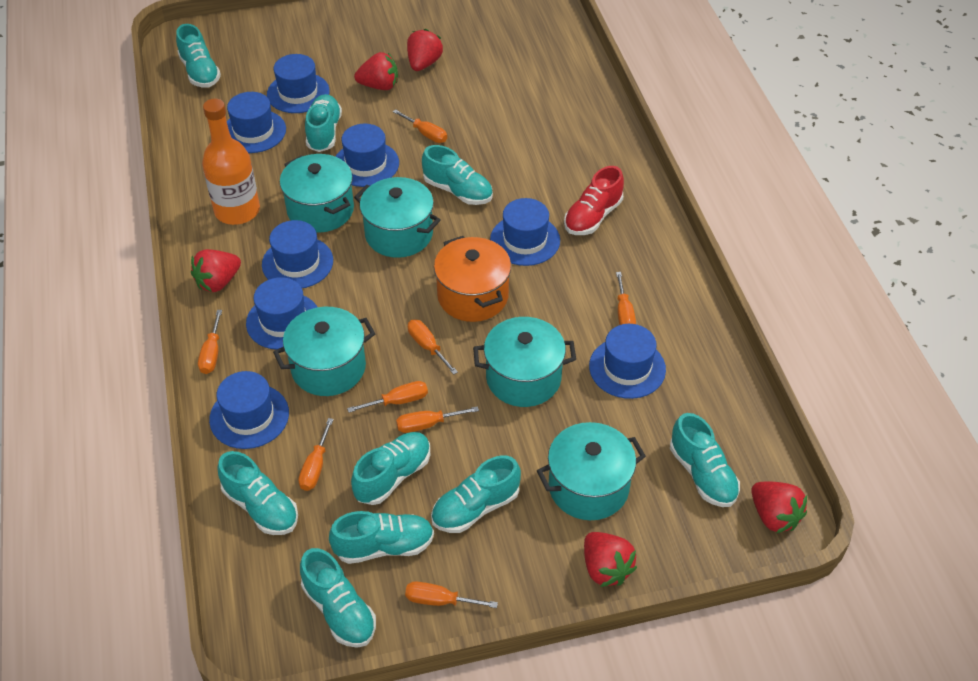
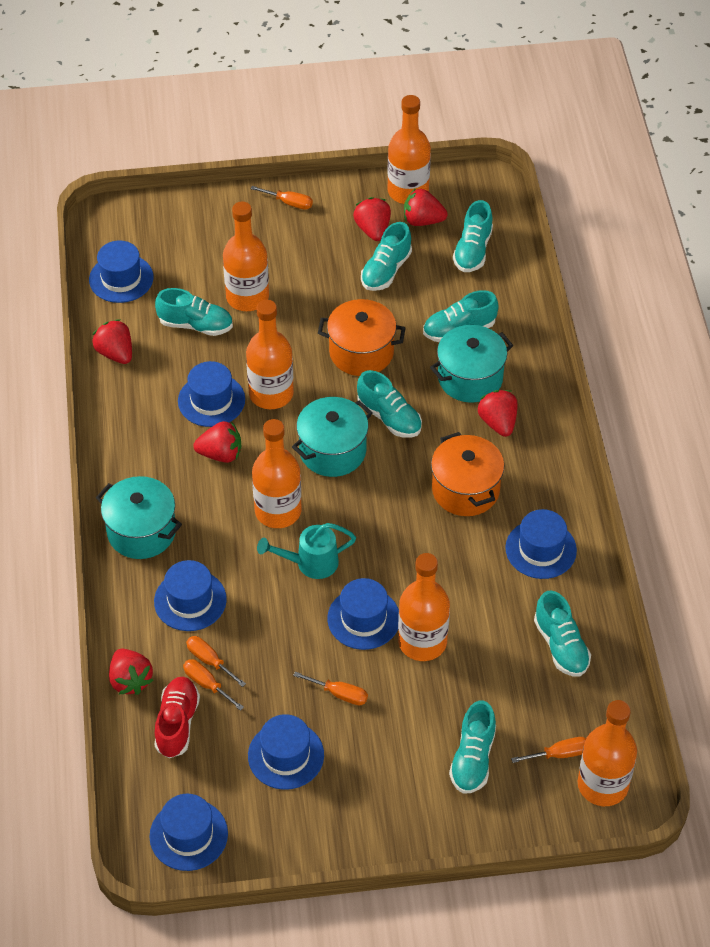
blue hat: 8 -> 7
orange bottle: 1 -> 6
orange pot: 1 -> 2
orange screwdriver: 8 -> 5
red strawberry: 5 -> 6
turquoise pot: 5 -> 3
turquoise shoe: 9 -> 7
turquoise watering can: 0 -> 1

